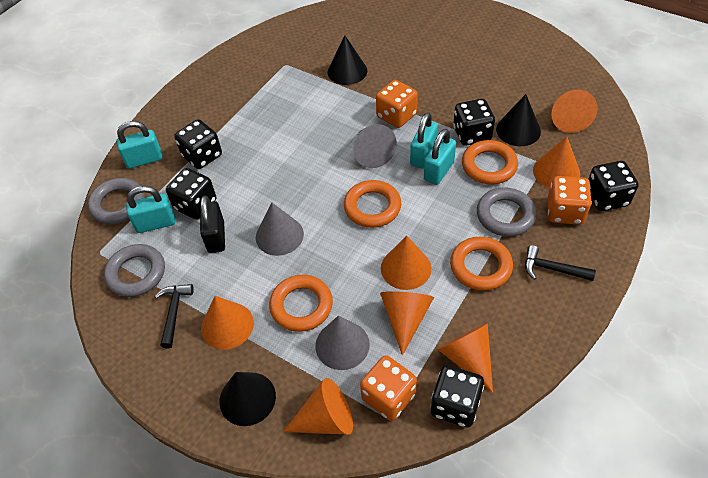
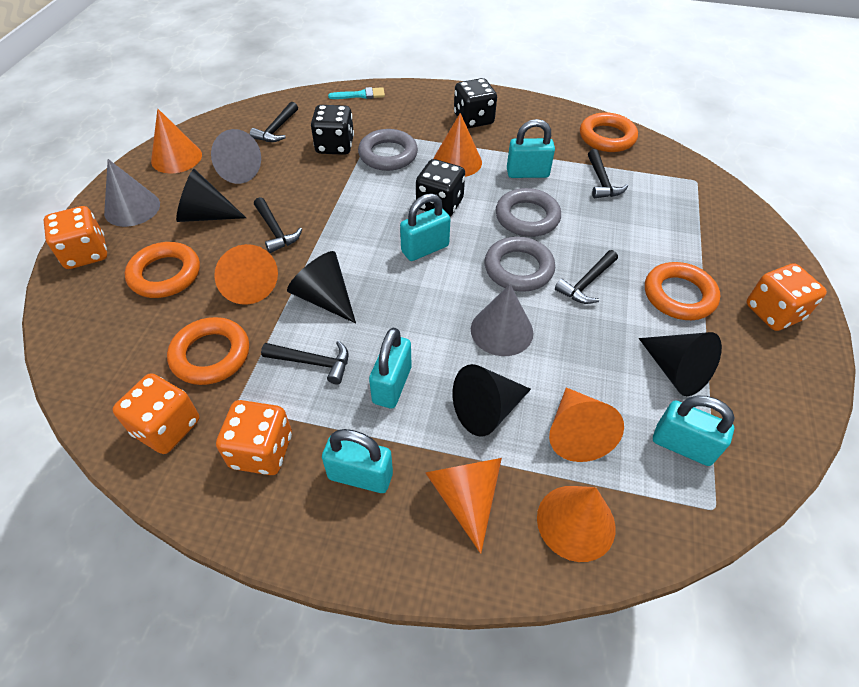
black cone: 3 -> 4
black dice: 5 -> 3
black hammer: 2 -> 5
black padlock: 1 -> 0
orange cone: 7 -> 6
orange dice: 3 -> 4
turquoise brush: 0 -> 1
turquoise padlock: 4 -> 5

